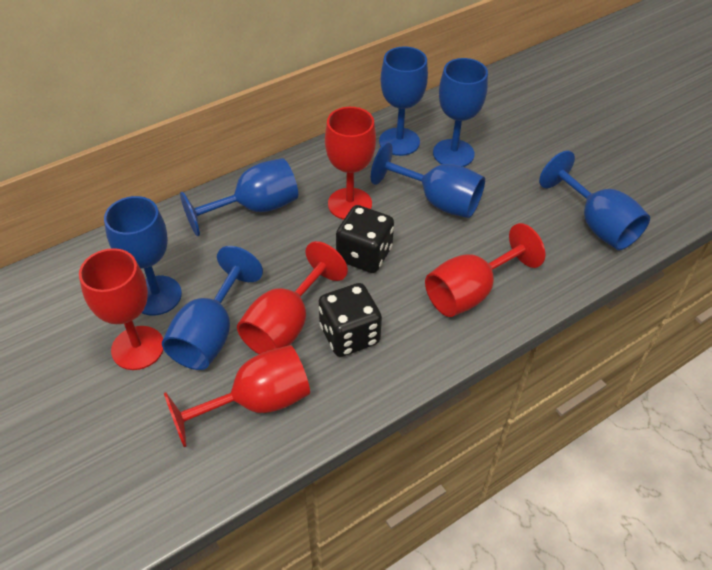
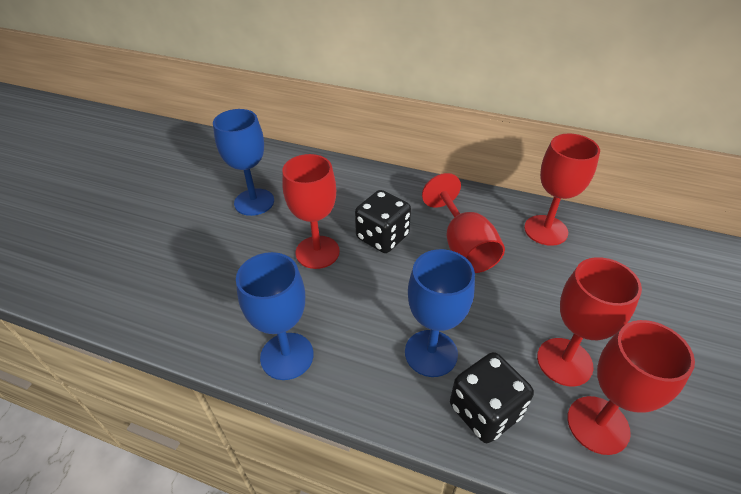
blue goblet: 7 -> 3

